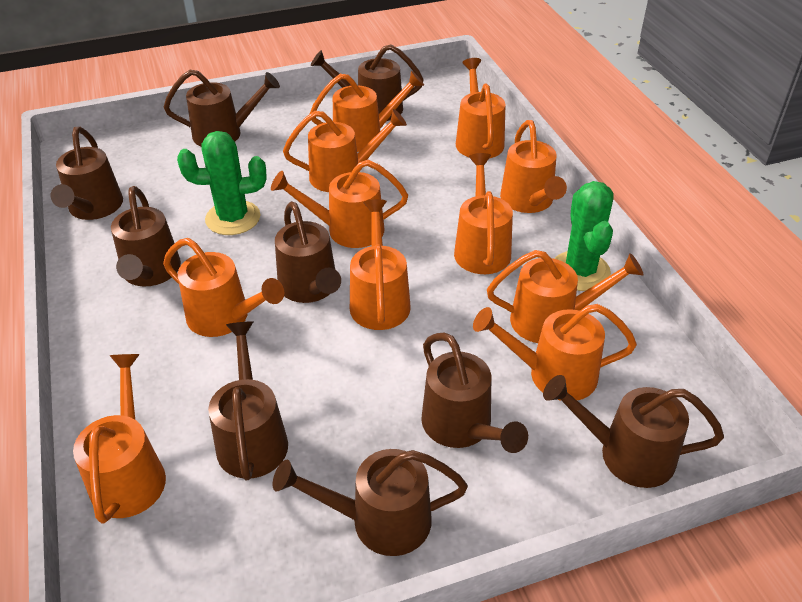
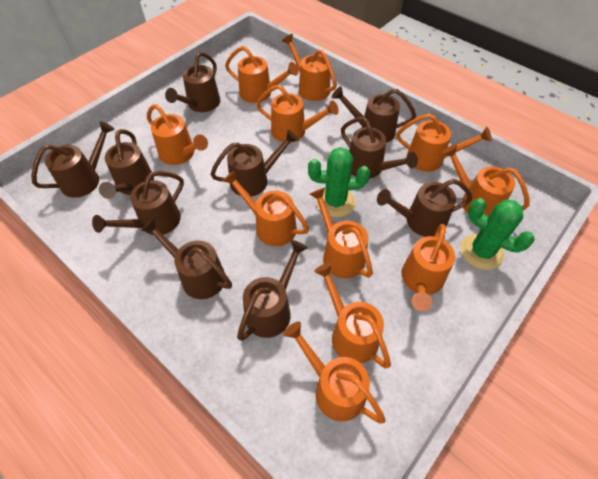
brown watering can: 9 -> 10

